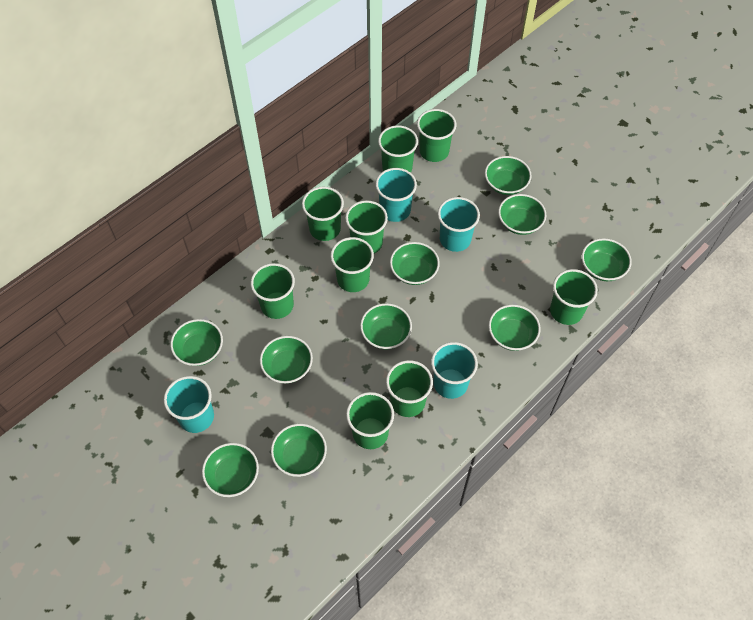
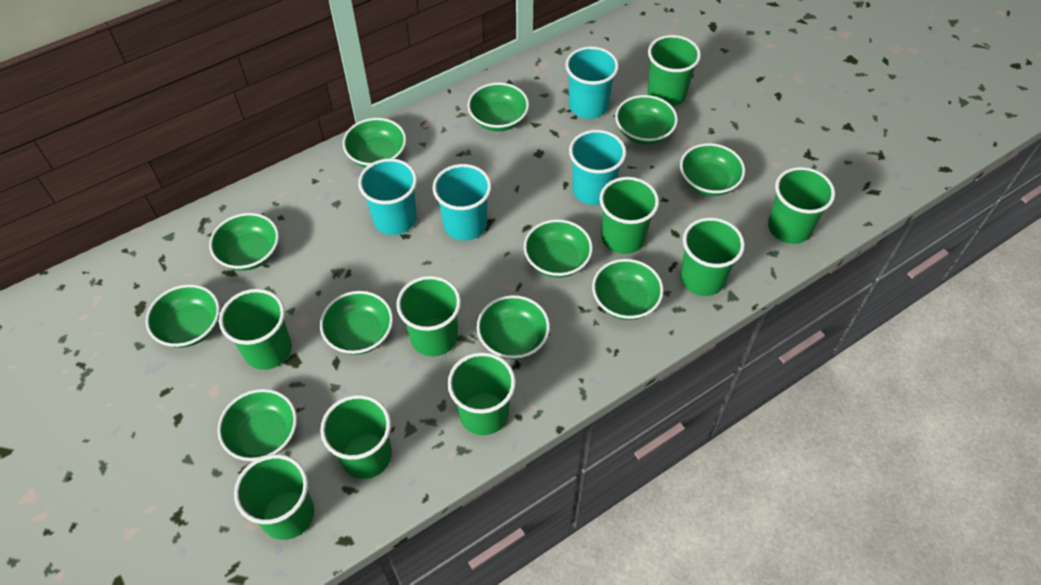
green bowl: 10 -> 11

